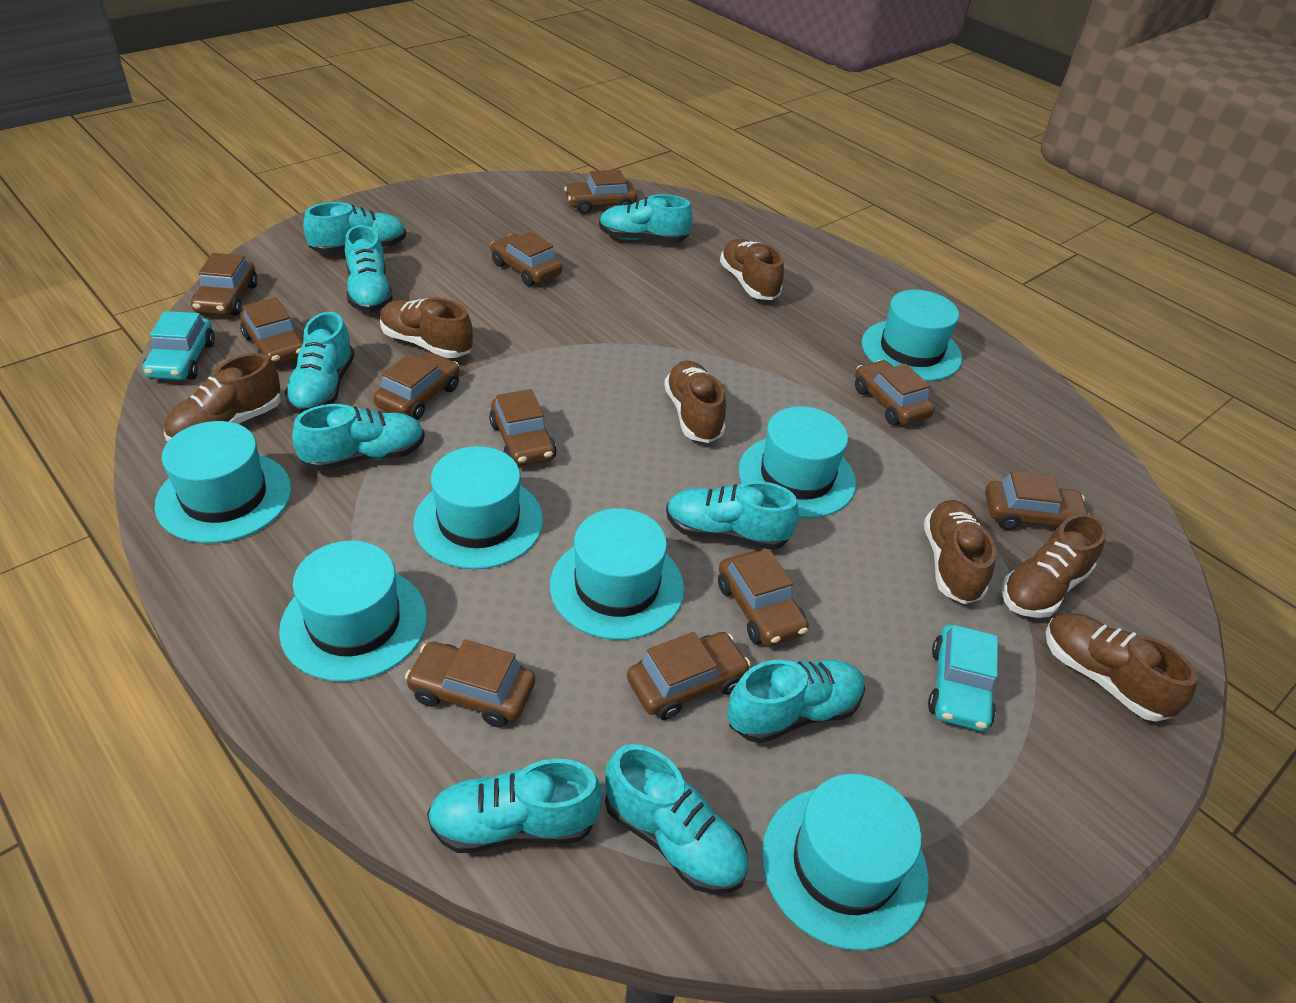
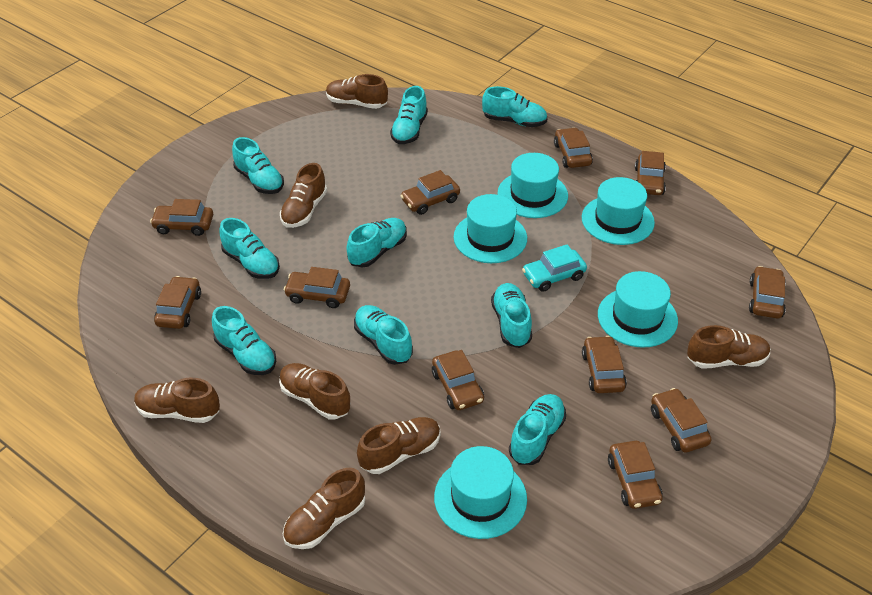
turquoise car: 2 -> 1
turquoise hat: 7 -> 5

